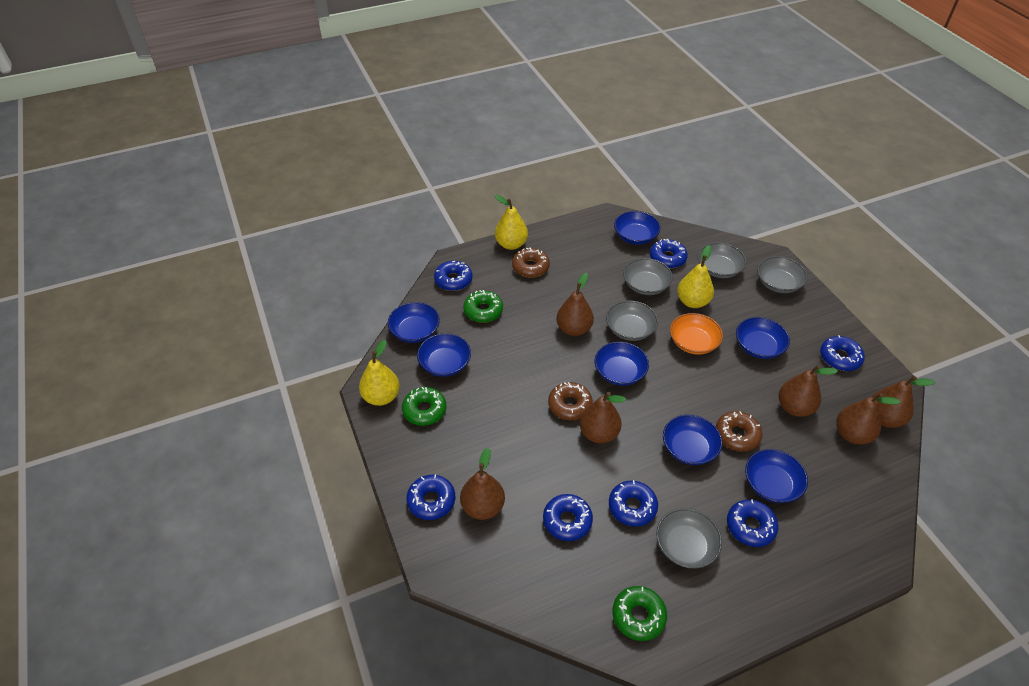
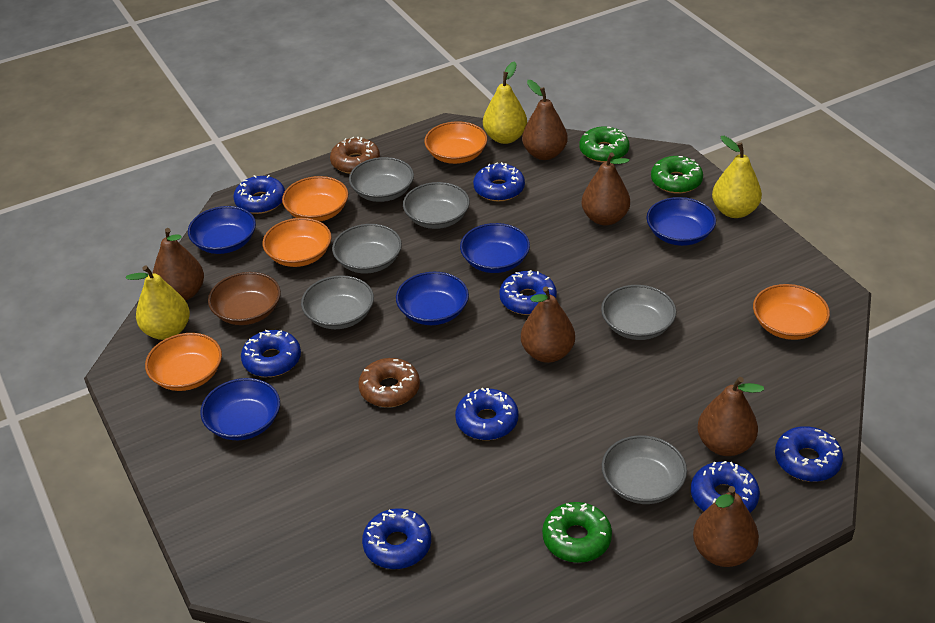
blue bowl: 7 -> 5
blue donut: 7 -> 8
brown bowl: 0 -> 1
brown donut: 3 -> 2
grey bowl: 5 -> 6
orange bowl: 1 -> 5

